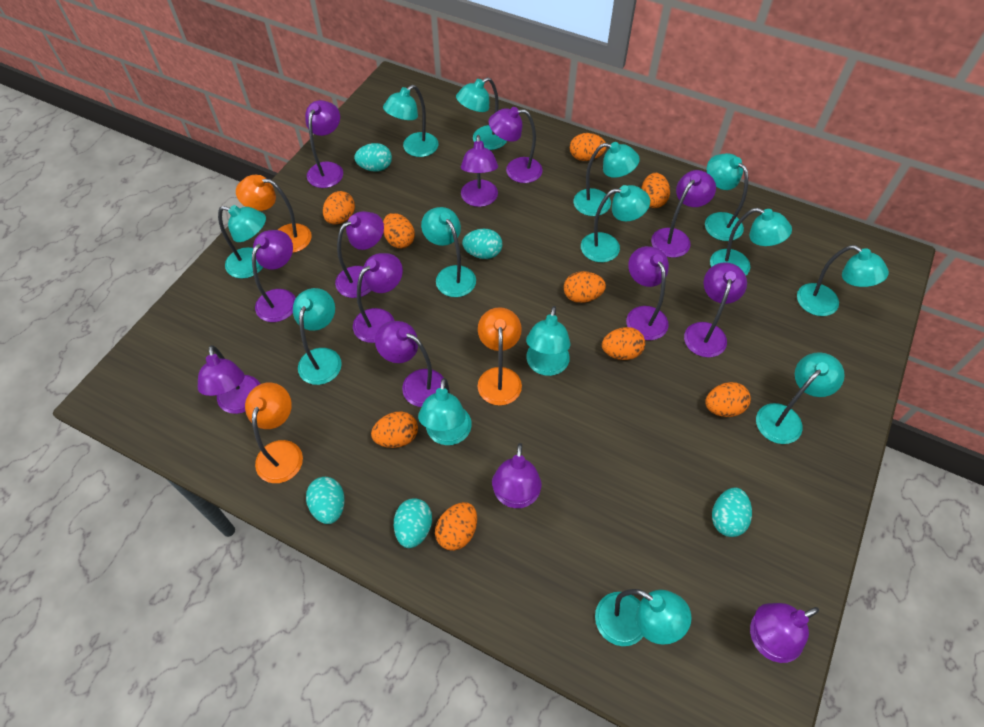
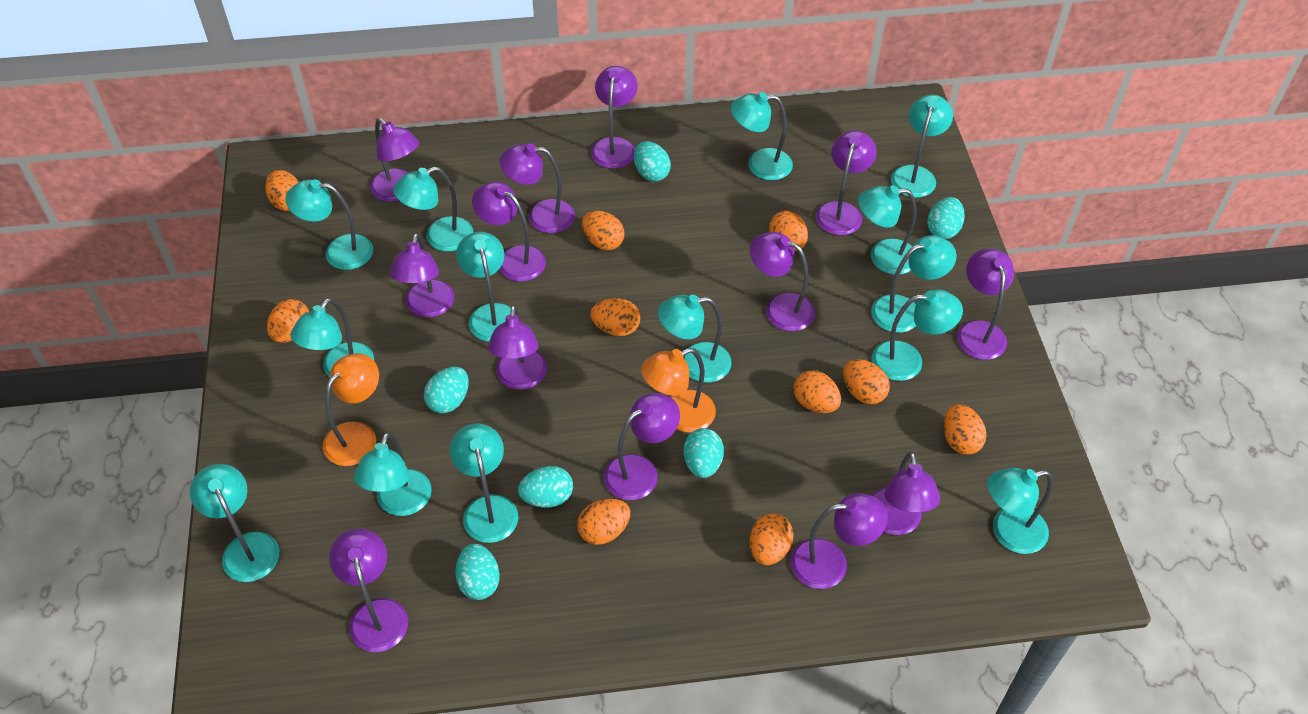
orange egg: 9 -> 10
orange lamp: 3 -> 2
turquoise egg: 5 -> 6

